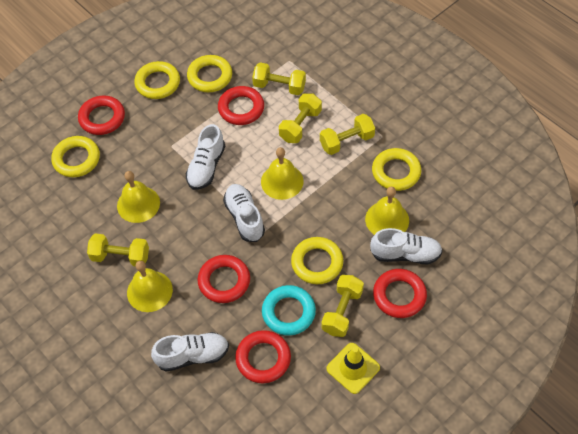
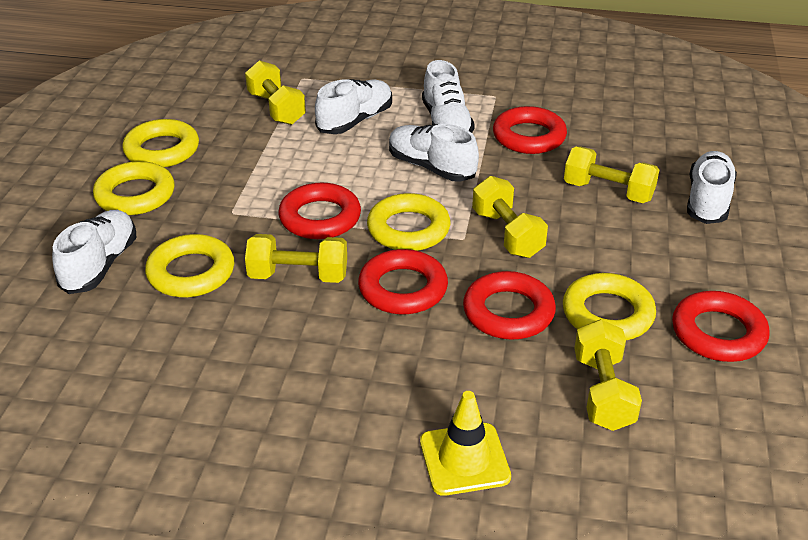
turquoise ring: 1 -> 0
white shoe: 4 -> 5
yellow bell: 4 -> 0

